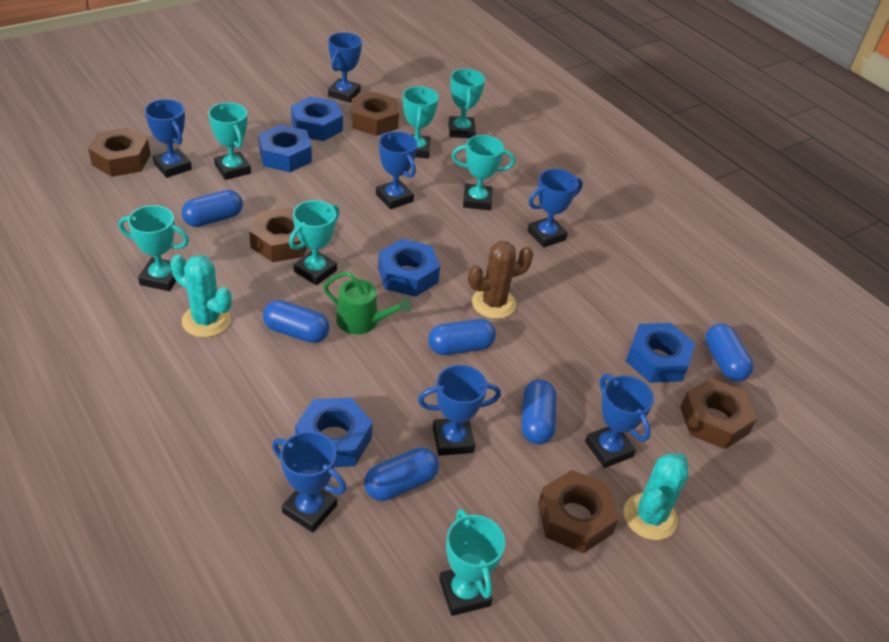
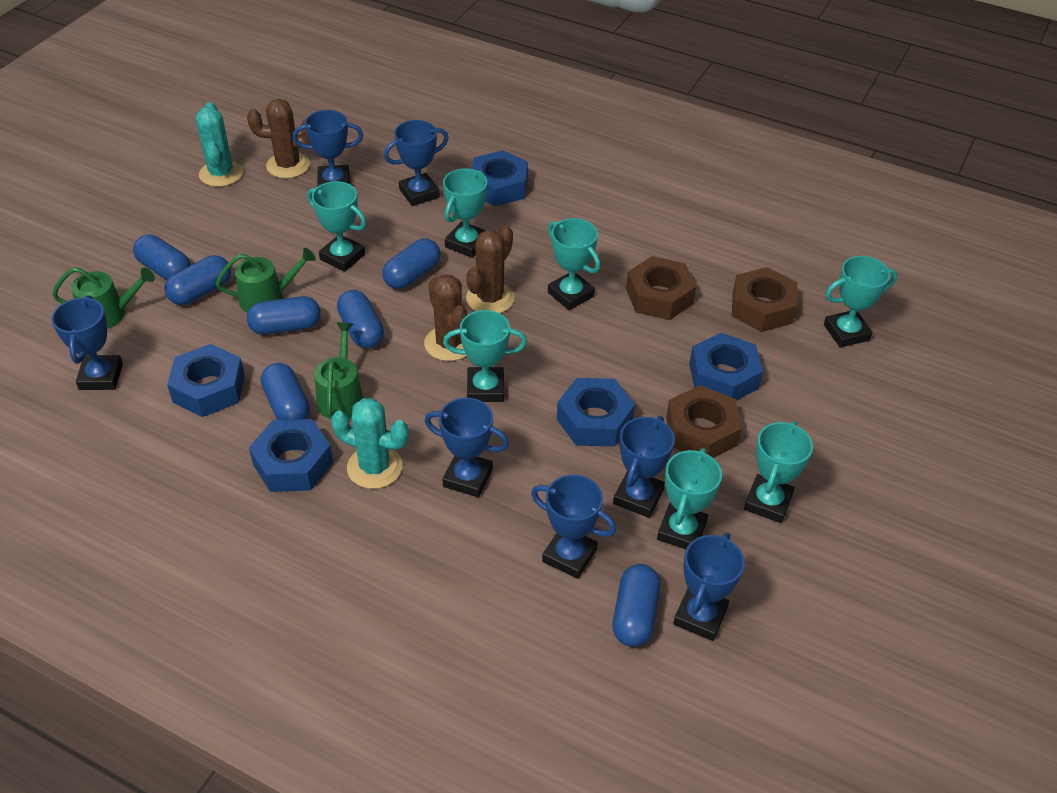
blue capsule: 6 -> 7
brown cactus: 1 -> 3
brown nut: 5 -> 3
green watering can: 1 -> 3

